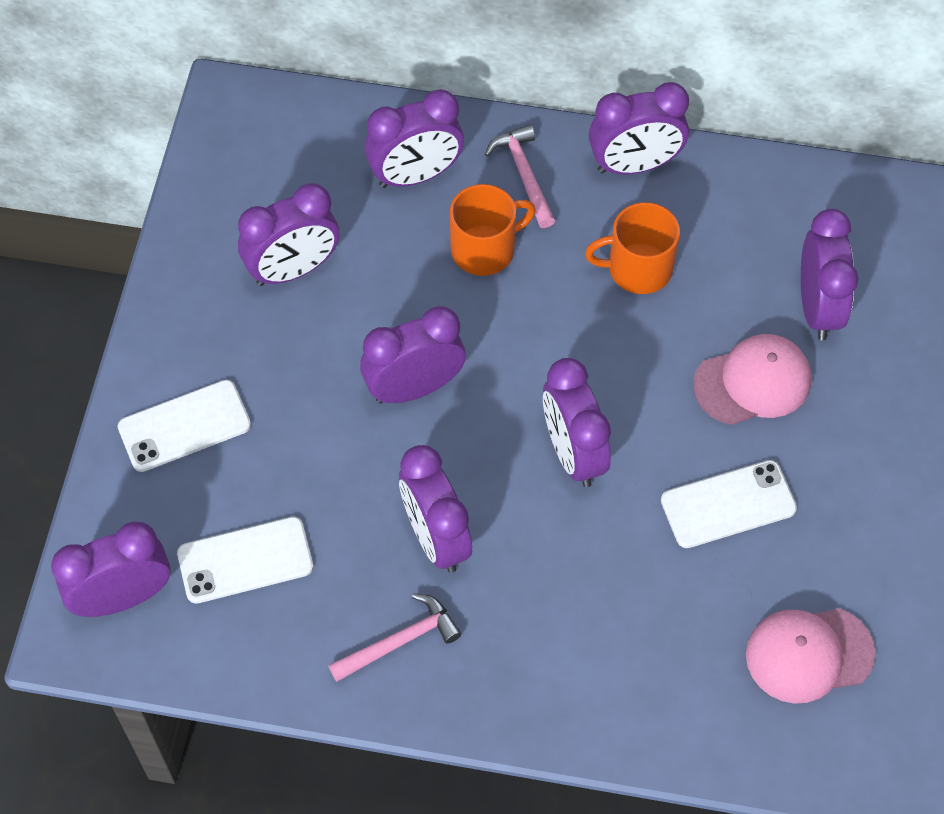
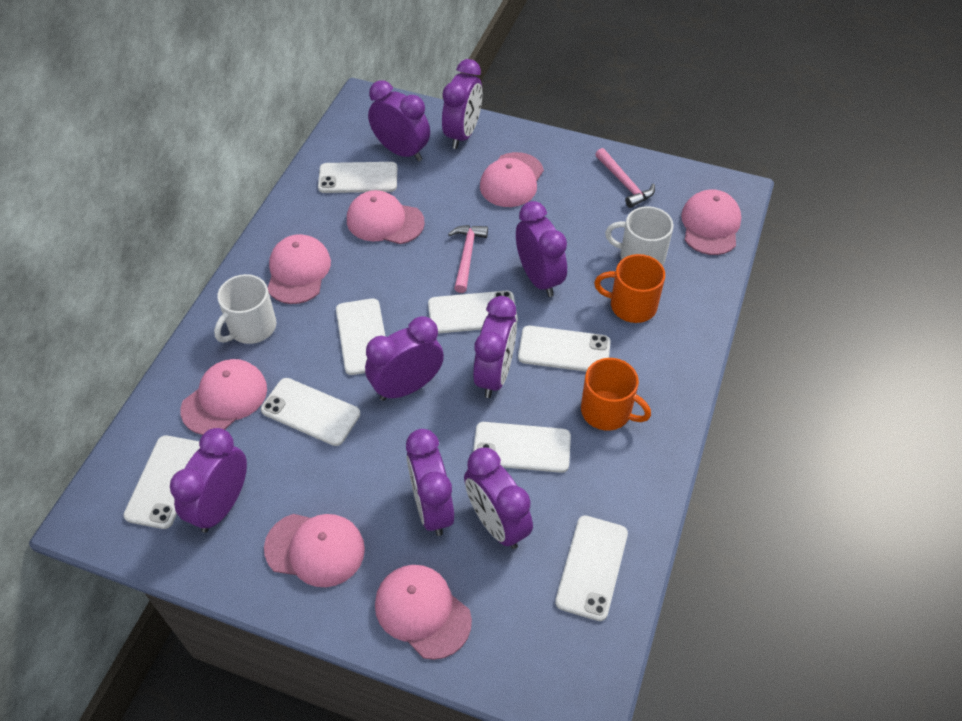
pink cap: 2 -> 7
white mug: 0 -> 2
white phone: 3 -> 8

